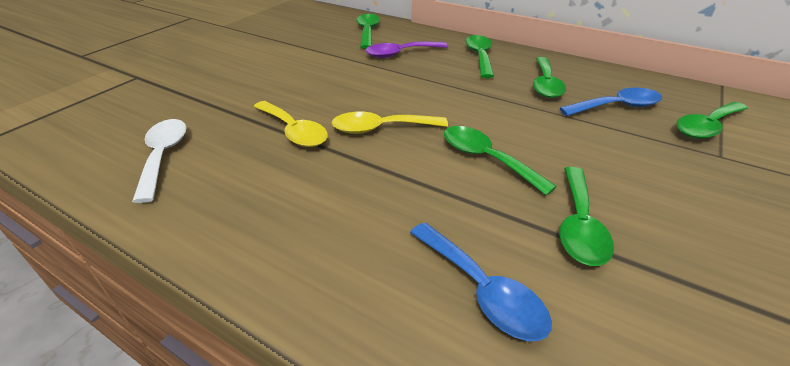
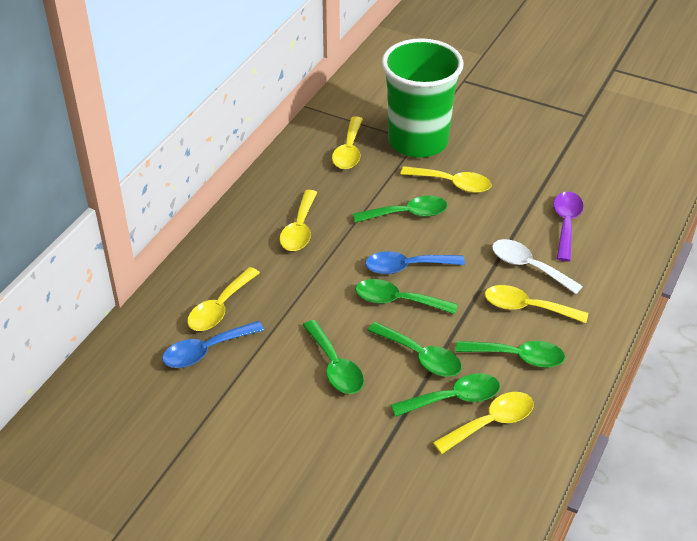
green cup: 0 -> 1
yellow spoon: 2 -> 6

